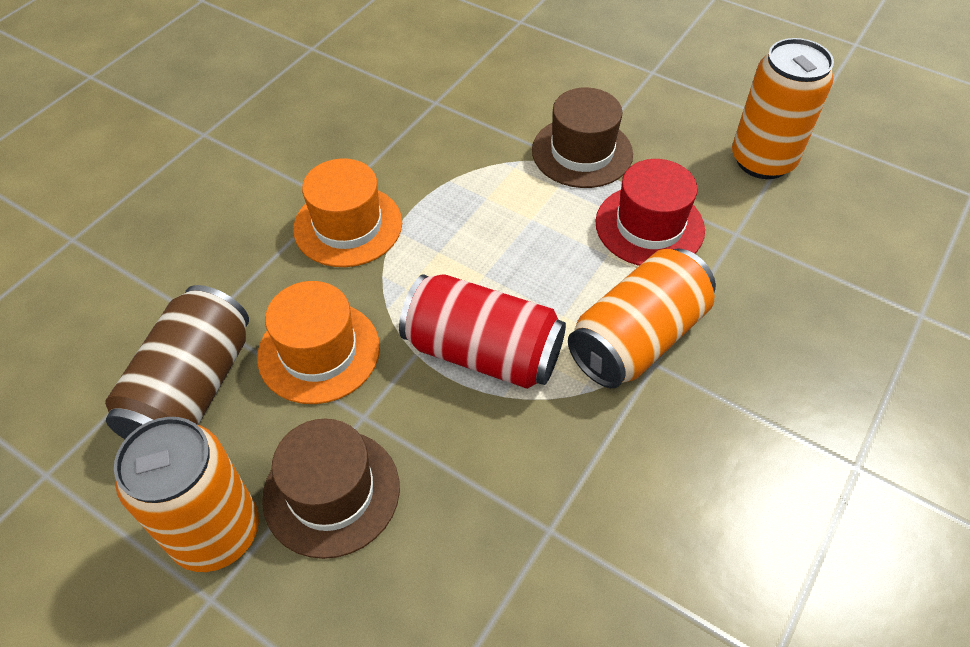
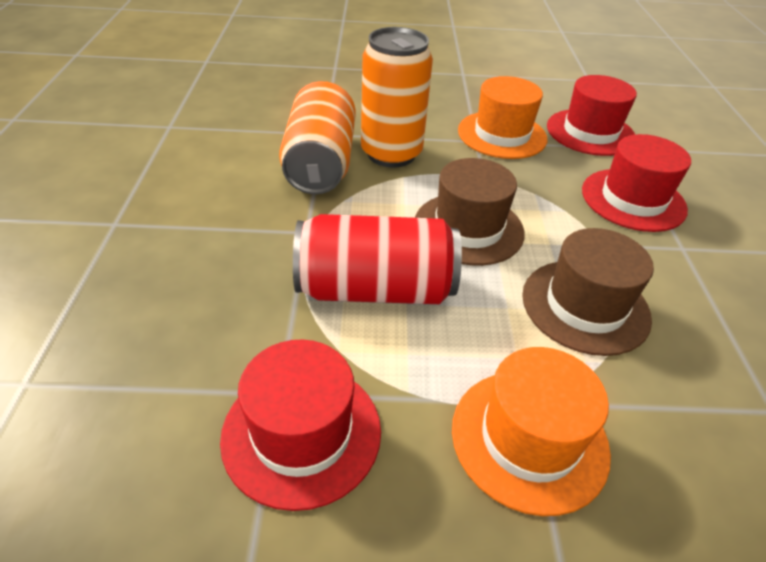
brown can: 1 -> 0
orange can: 3 -> 2
red hat: 1 -> 3

